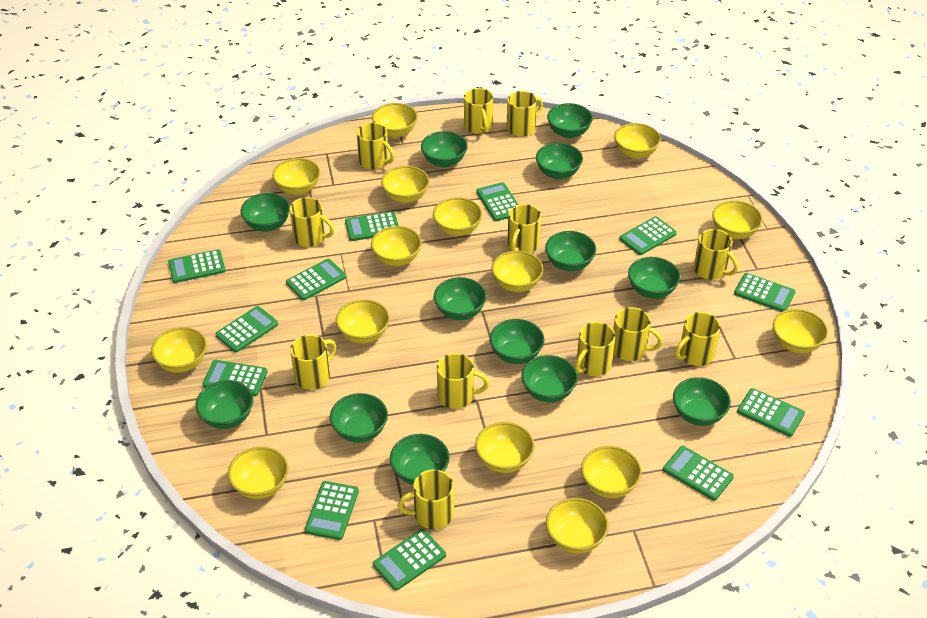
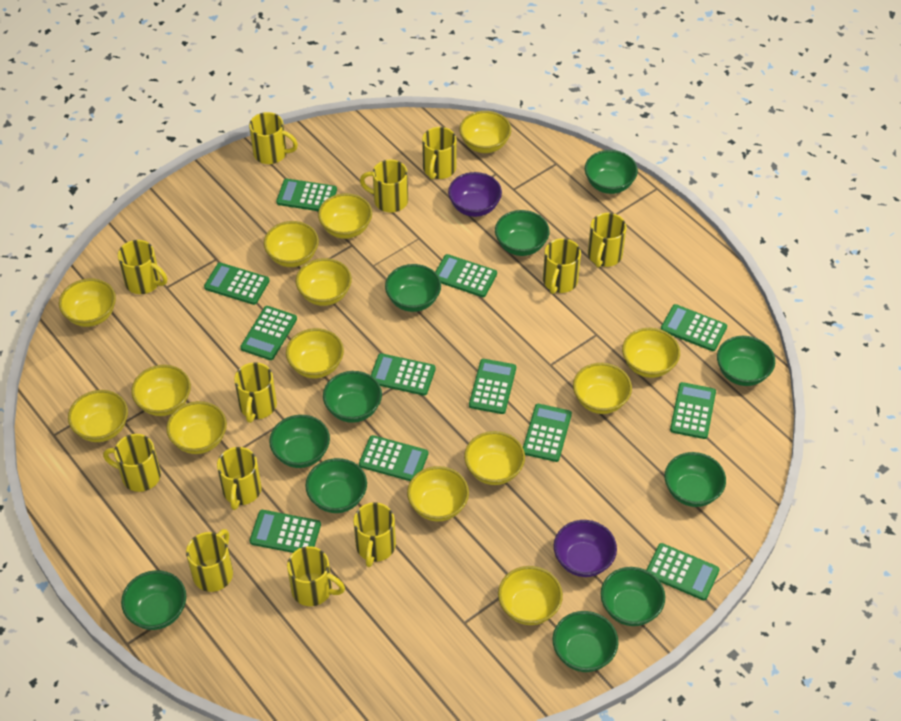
green bowl: 13 -> 11
purple bowl: 0 -> 2
yellow bowl: 15 -> 14

